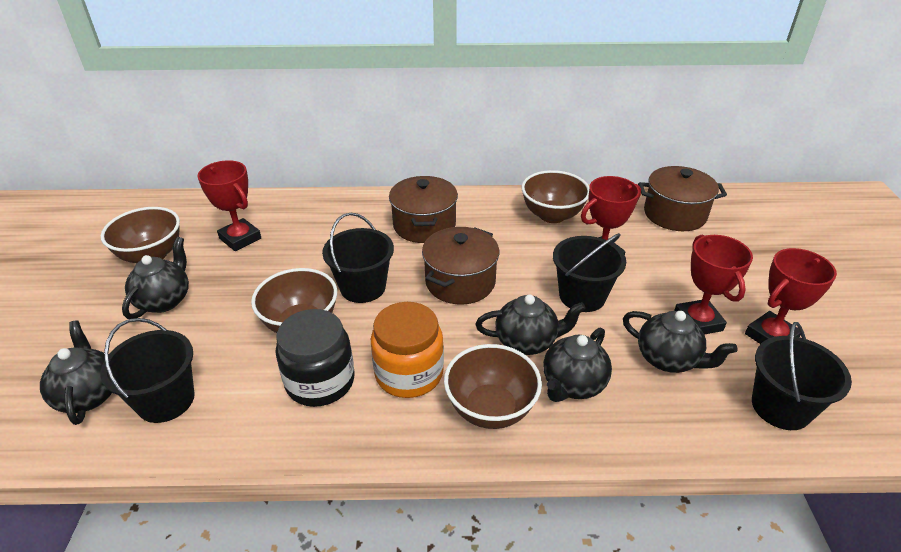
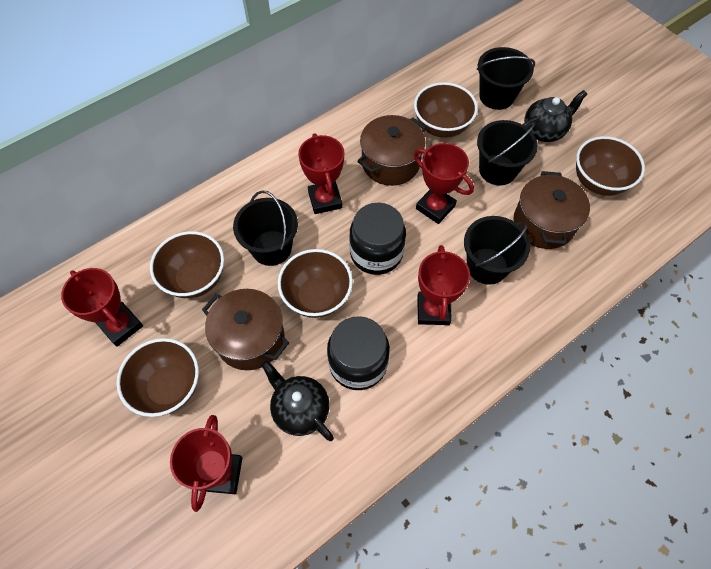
black jar: 1 -> 2
black teapot: 5 -> 2
brown bowl: 4 -> 5
orange jar: 1 -> 0
red trophy: 4 -> 5

